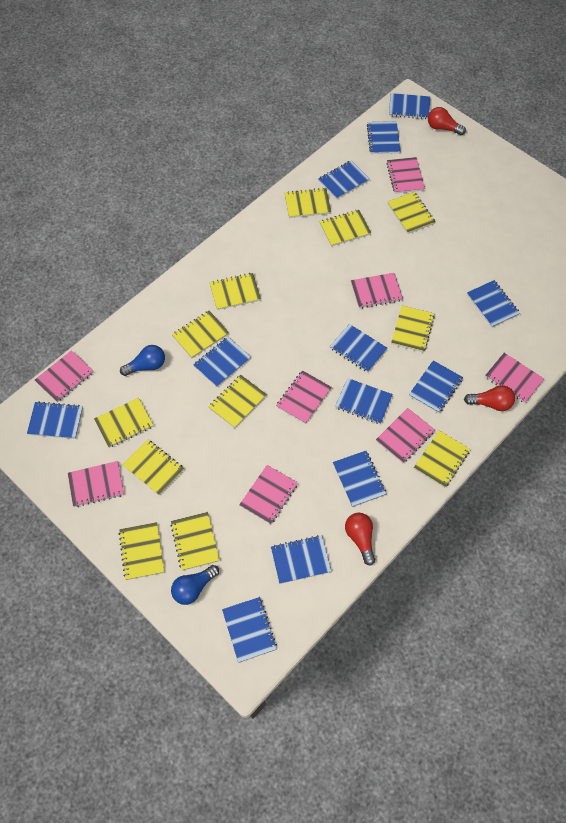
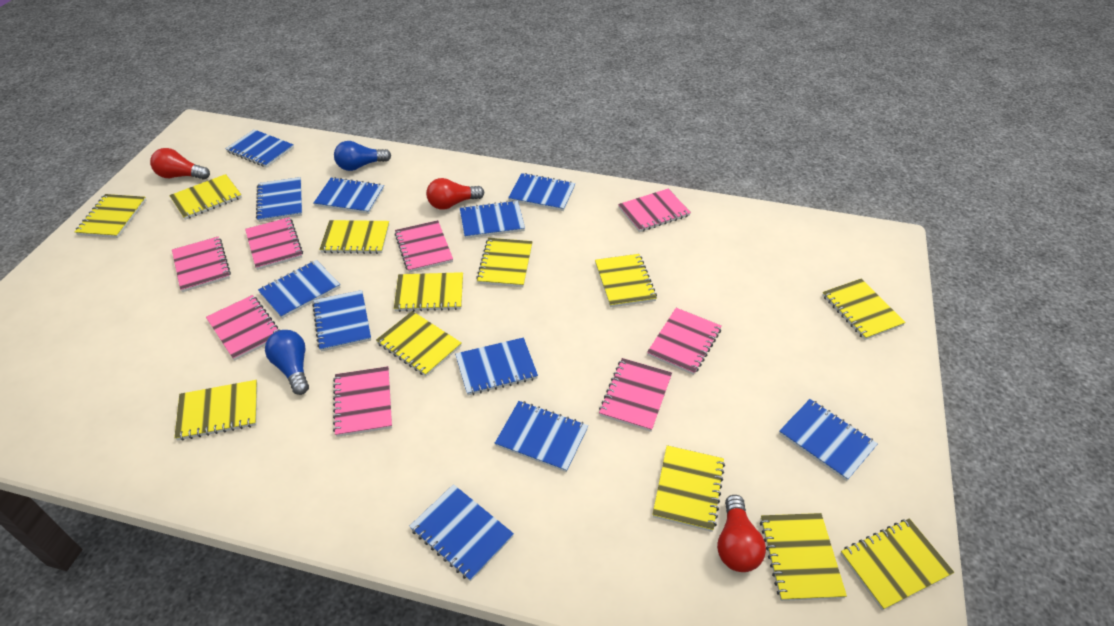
blue notebook: 12 -> 11

